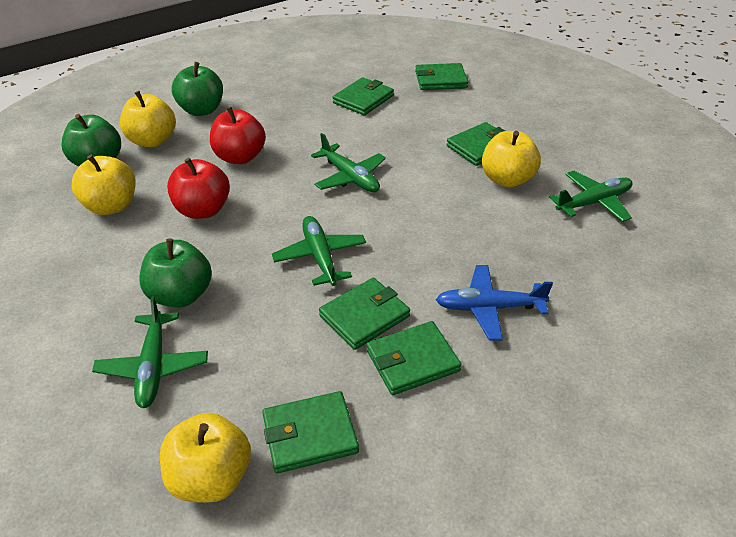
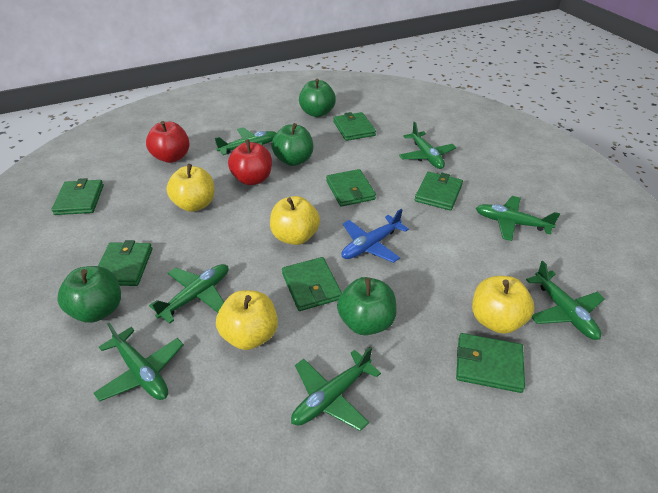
green apple: 3 -> 4
green plane: 4 -> 7
green wallet: 6 -> 7

